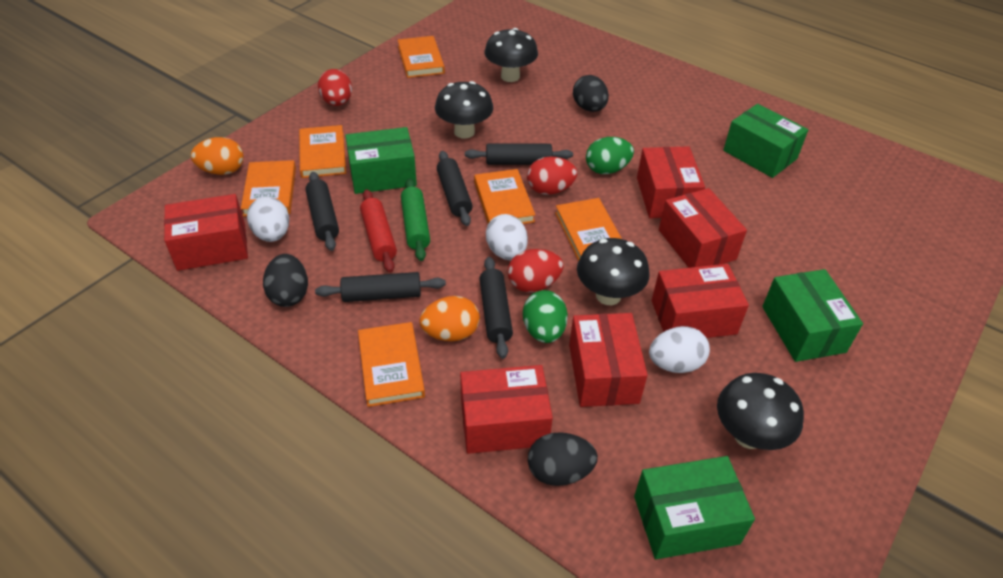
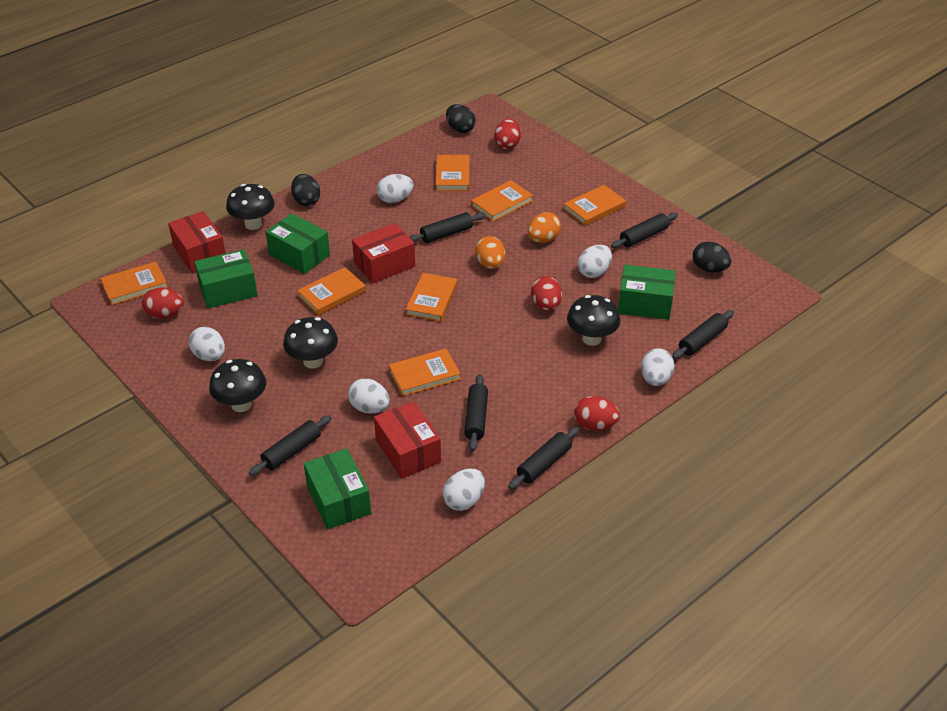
black rolling pin: 5 -> 6
green egg: 2 -> 0
green rolling pin: 1 -> 0
orange book: 6 -> 7
red box: 6 -> 3
red egg: 3 -> 4
red rolling pin: 1 -> 0
white egg: 3 -> 6

